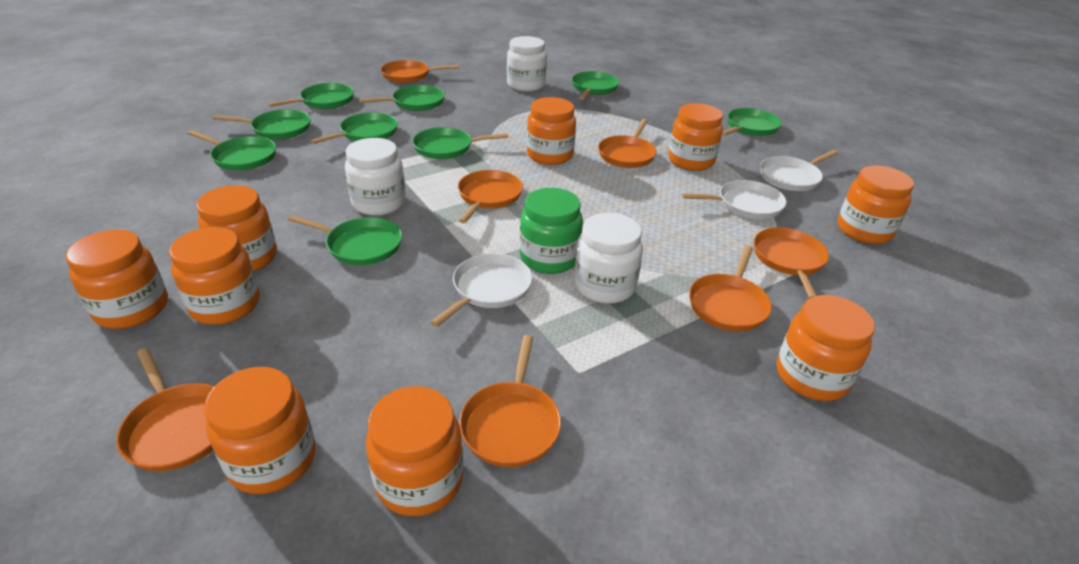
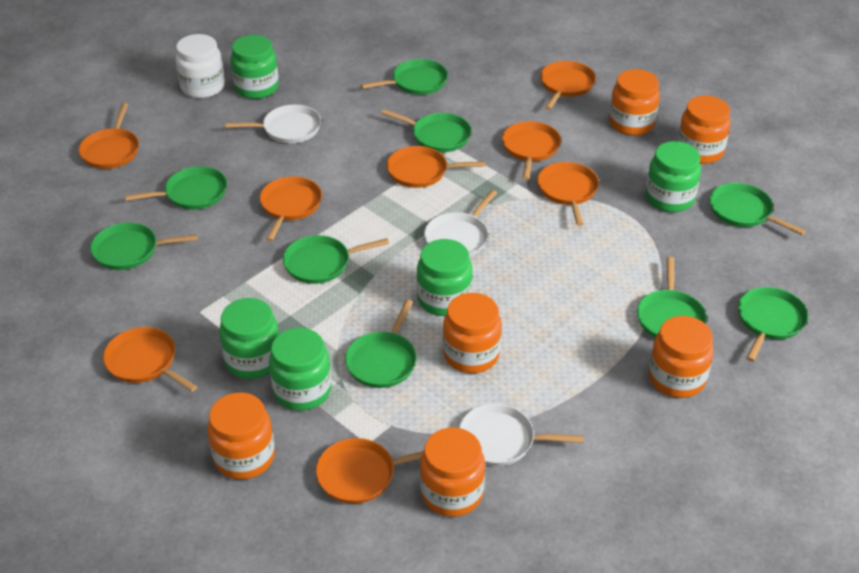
green jar: 1 -> 5
orange jar: 9 -> 6
orange pan: 7 -> 8
white jar: 3 -> 1

